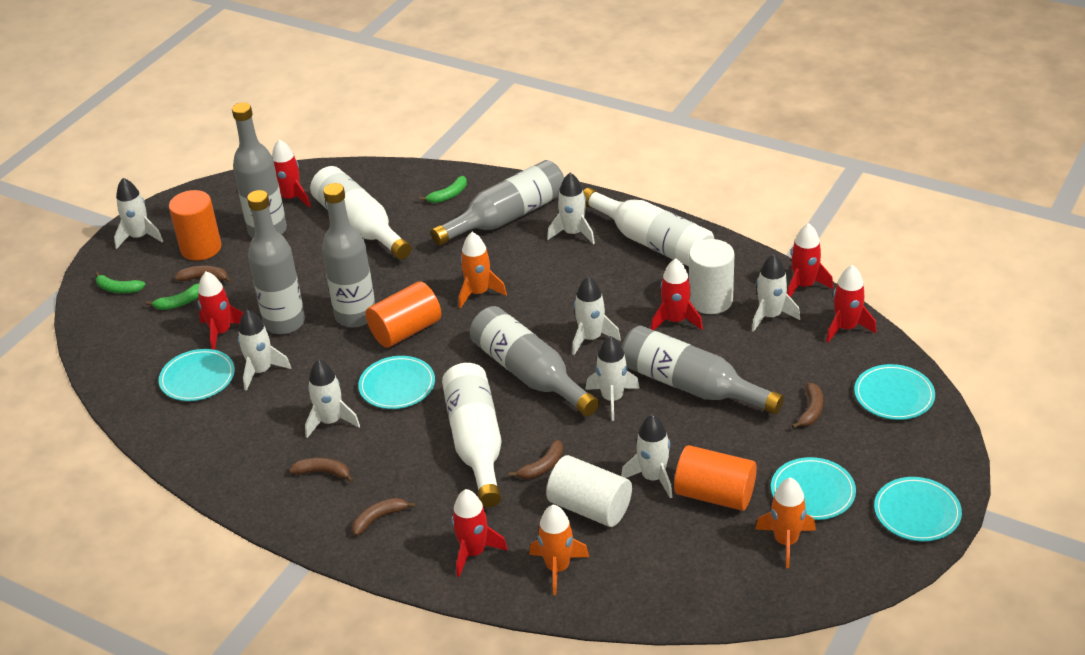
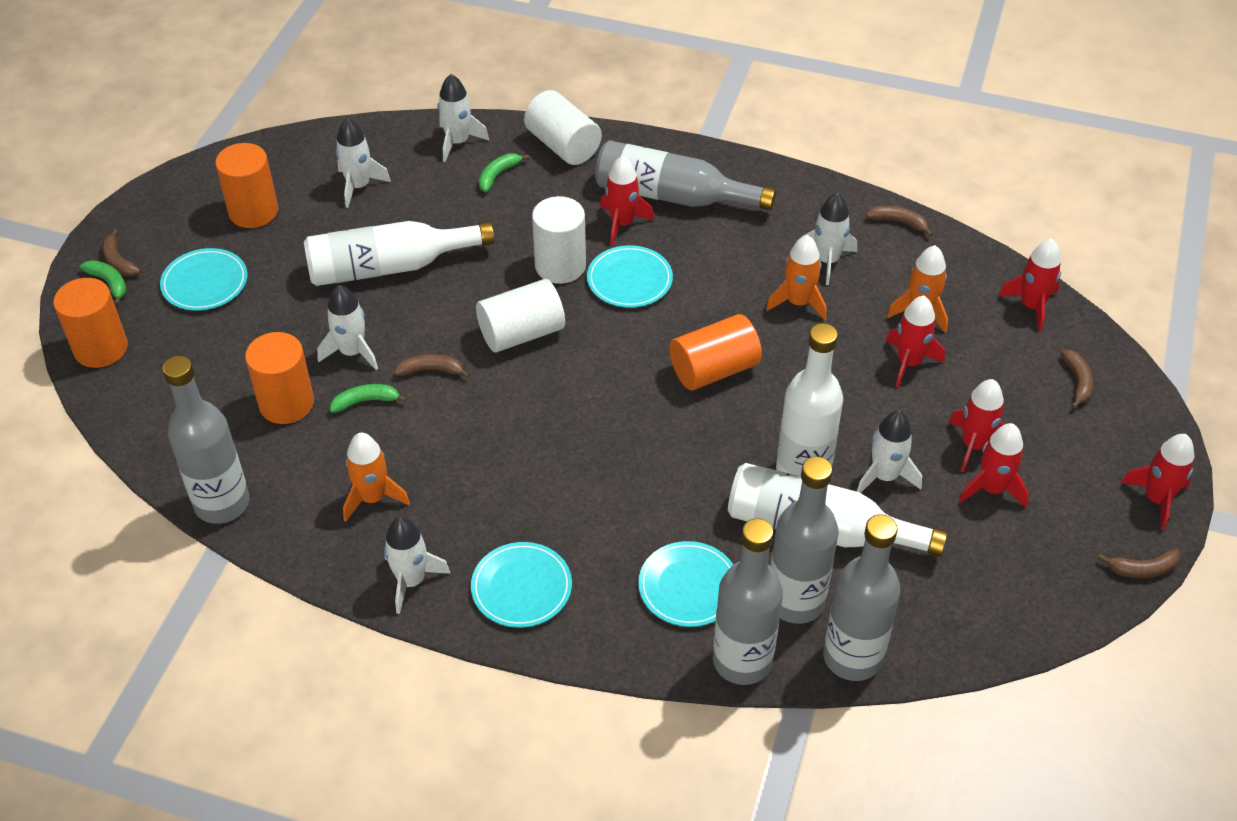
grey bottle: 6 -> 5
orange cylinder: 3 -> 4
turquoise plate: 5 -> 4
white cylinder: 2 -> 3
white rocket: 8 -> 6

